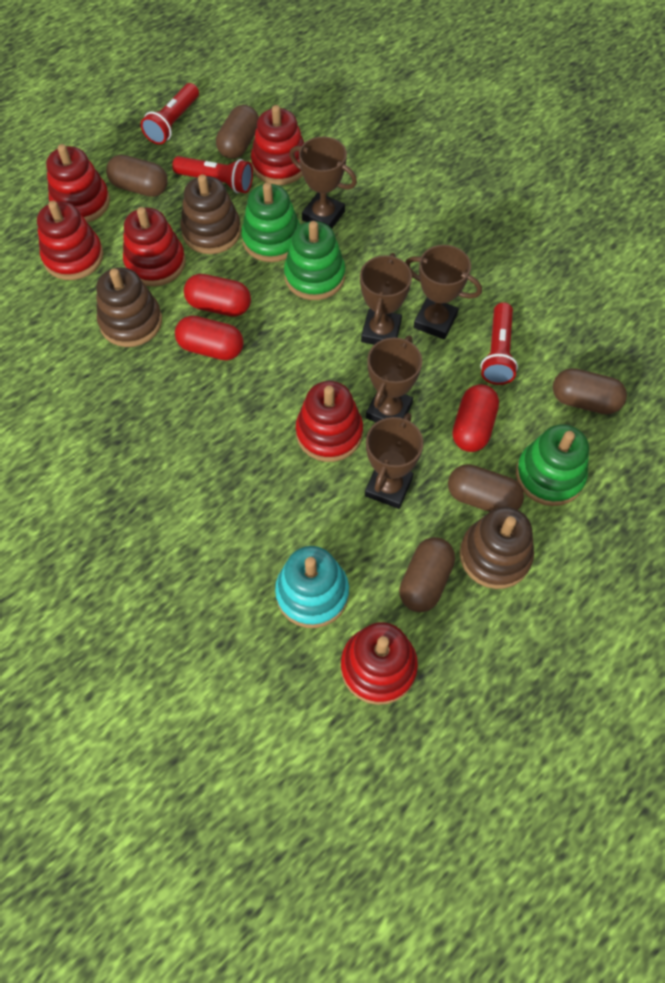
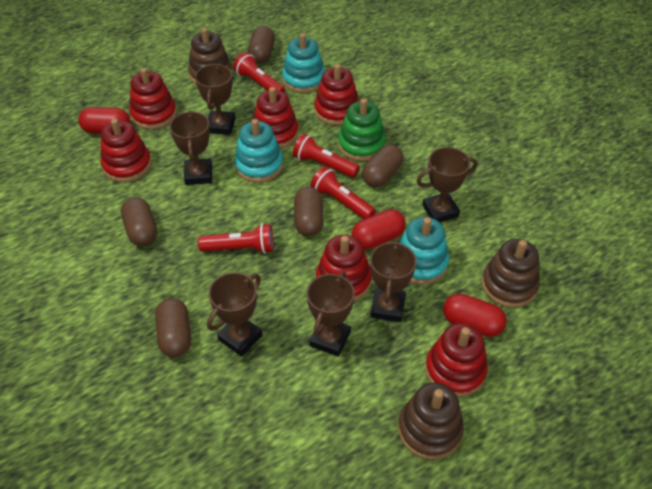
brown trophy: 5 -> 6
green stacking toy: 3 -> 1
red flashlight: 3 -> 4
turquoise stacking toy: 1 -> 3

